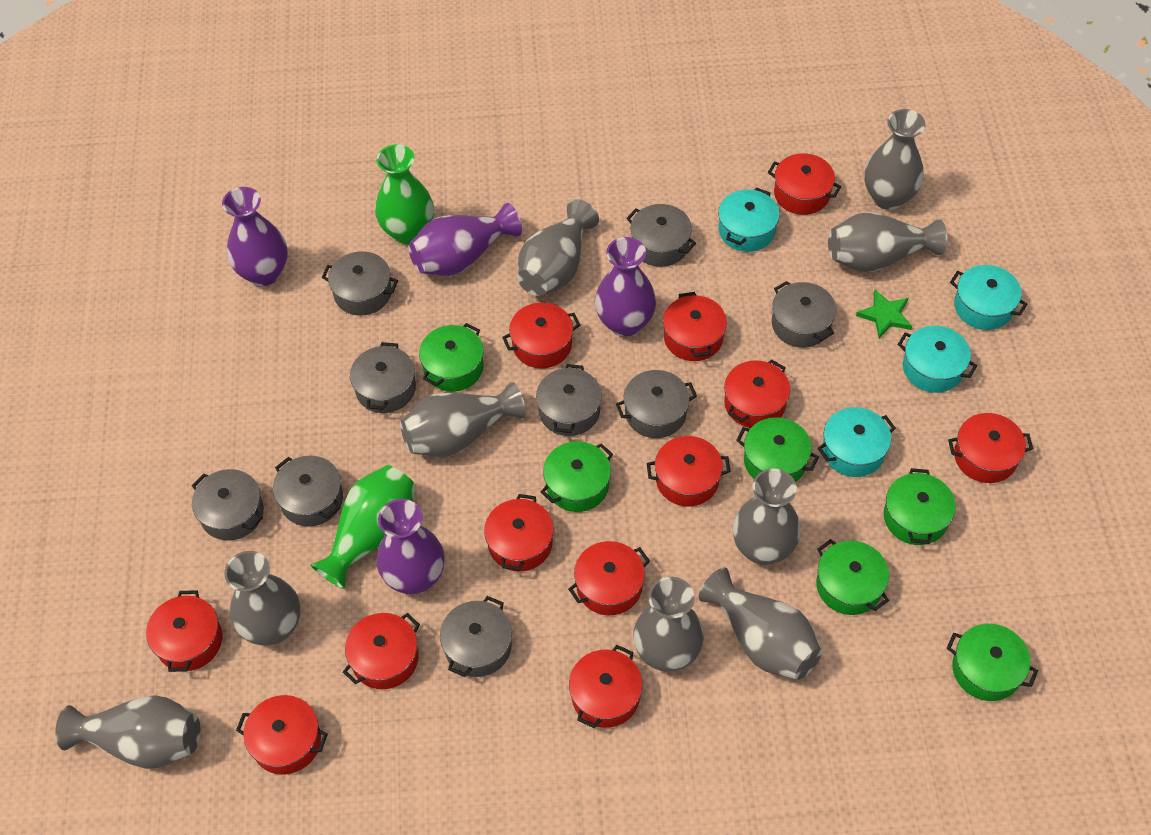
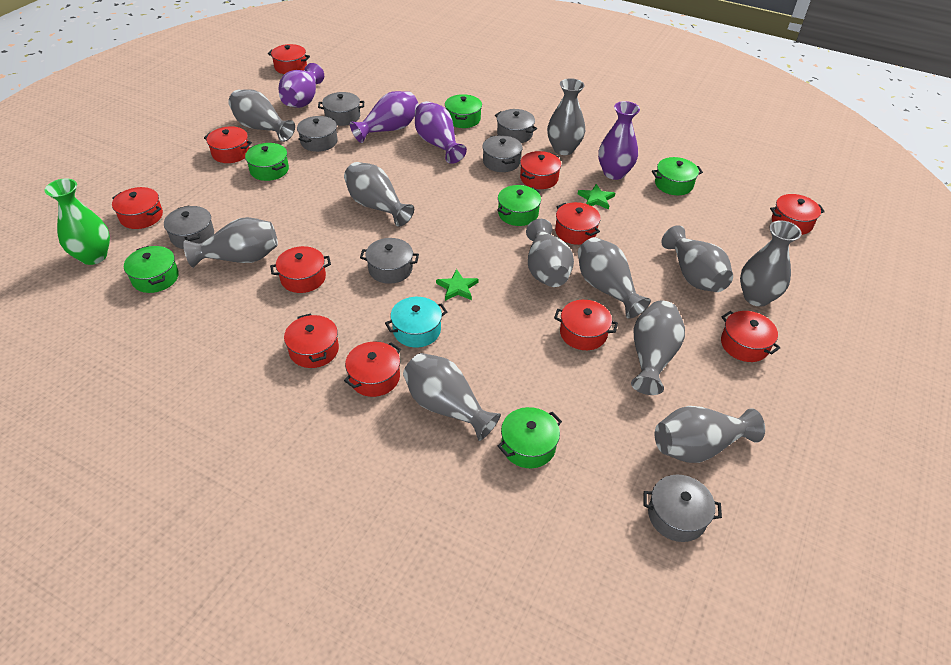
green star: 1 -> 2
green vase: 2 -> 1
grey pot: 9 -> 7
grey vase: 9 -> 11
red pot: 12 -> 11
turquoise pot: 4 -> 1

